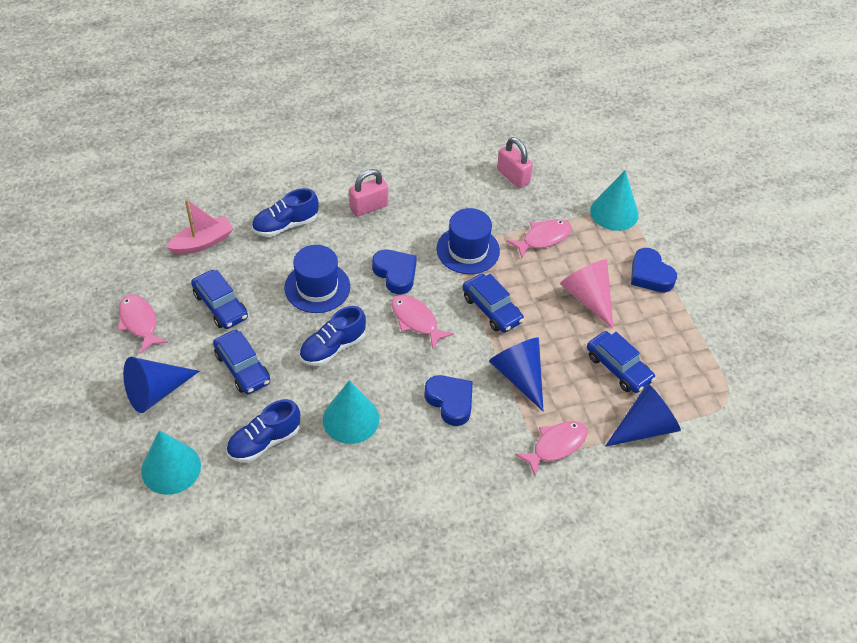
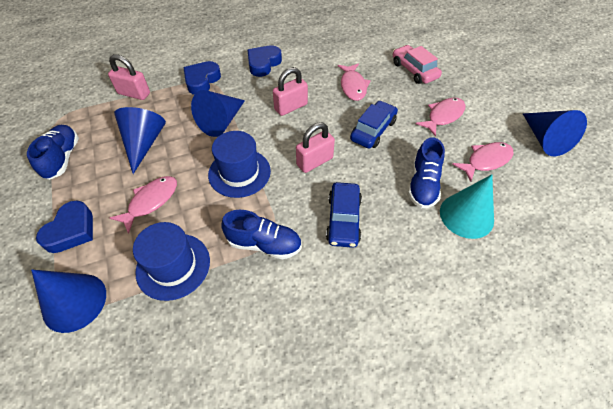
blue car: 4 -> 2
blue cone: 3 -> 4
pink boat: 1 -> 0
pink car: 0 -> 1
pink cone: 1 -> 0
pink padlock: 2 -> 3
turquoise cone: 3 -> 1

